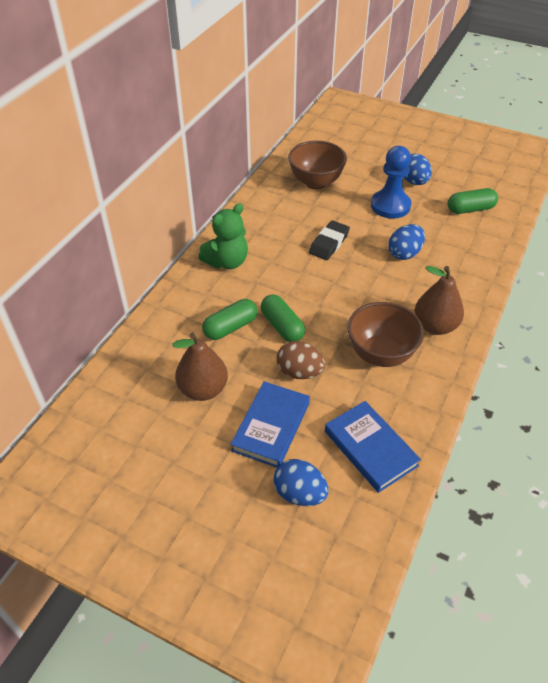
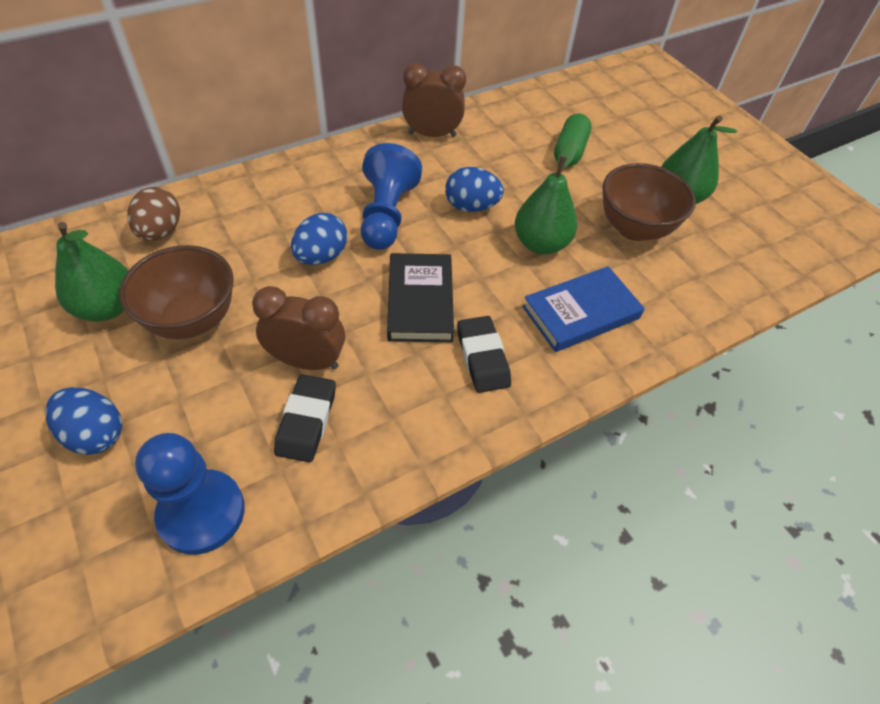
black book: 0 -> 1
black eraser: 1 -> 2
blue book: 2 -> 1
blue pawn: 1 -> 2
brown clock: 0 -> 2
brown pear: 2 -> 0
green capsule: 3 -> 1
green pear: 0 -> 3
green teddy bear: 1 -> 0

